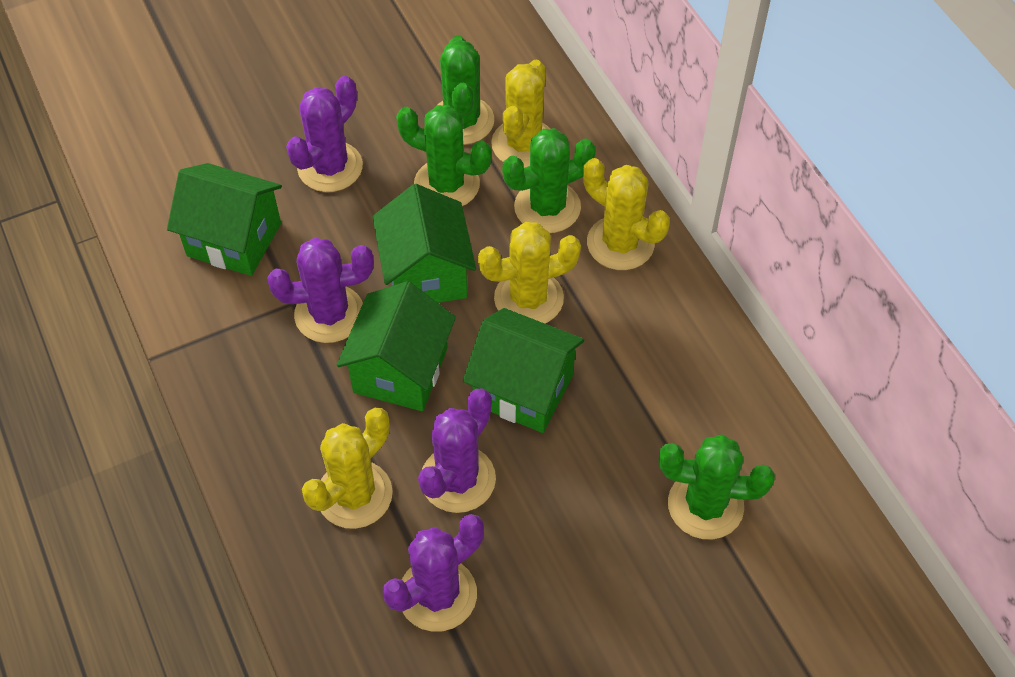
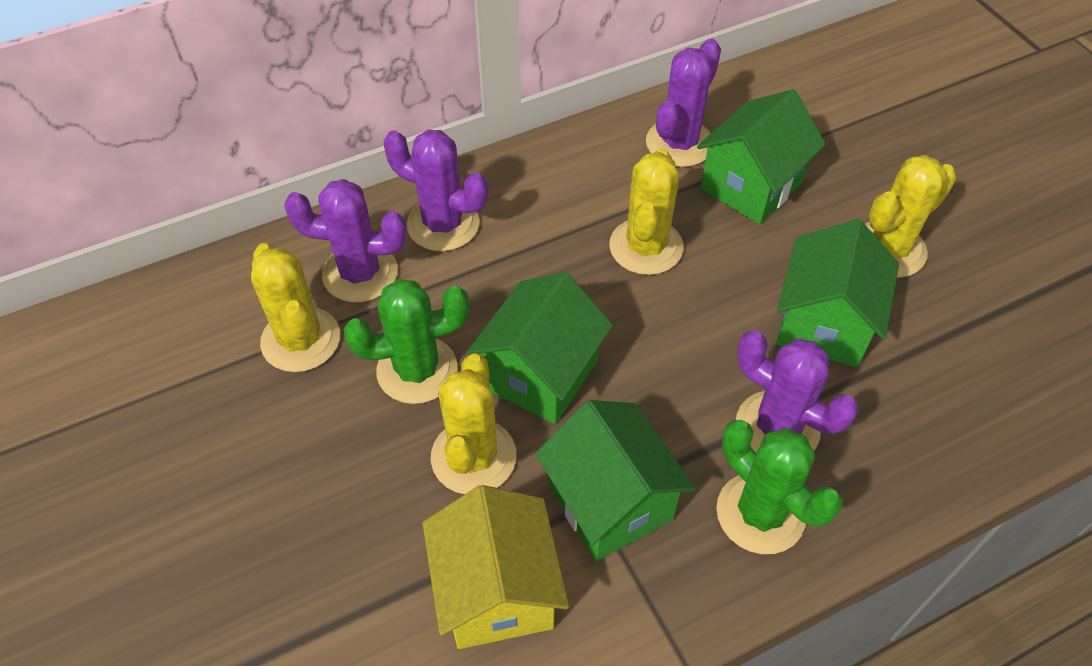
green cactus: 4 -> 2
yellow house: 0 -> 1

